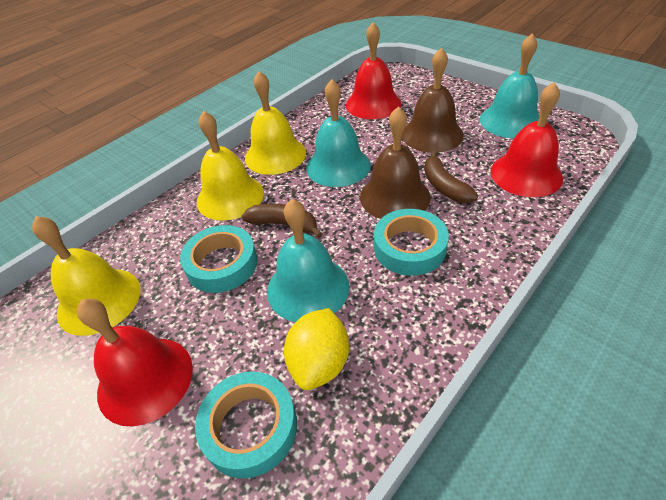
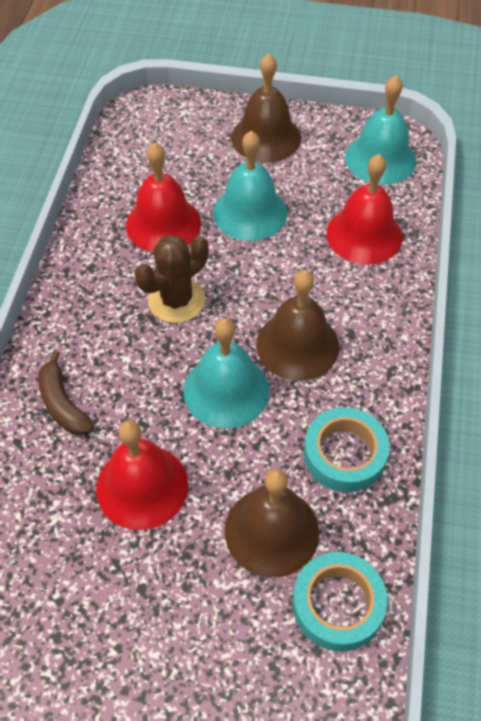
brown banana: 2 -> 1
brown bell: 2 -> 3
brown cactus: 0 -> 1
turquoise tape: 3 -> 2
yellow bell: 3 -> 0
yellow lemon: 1 -> 0

